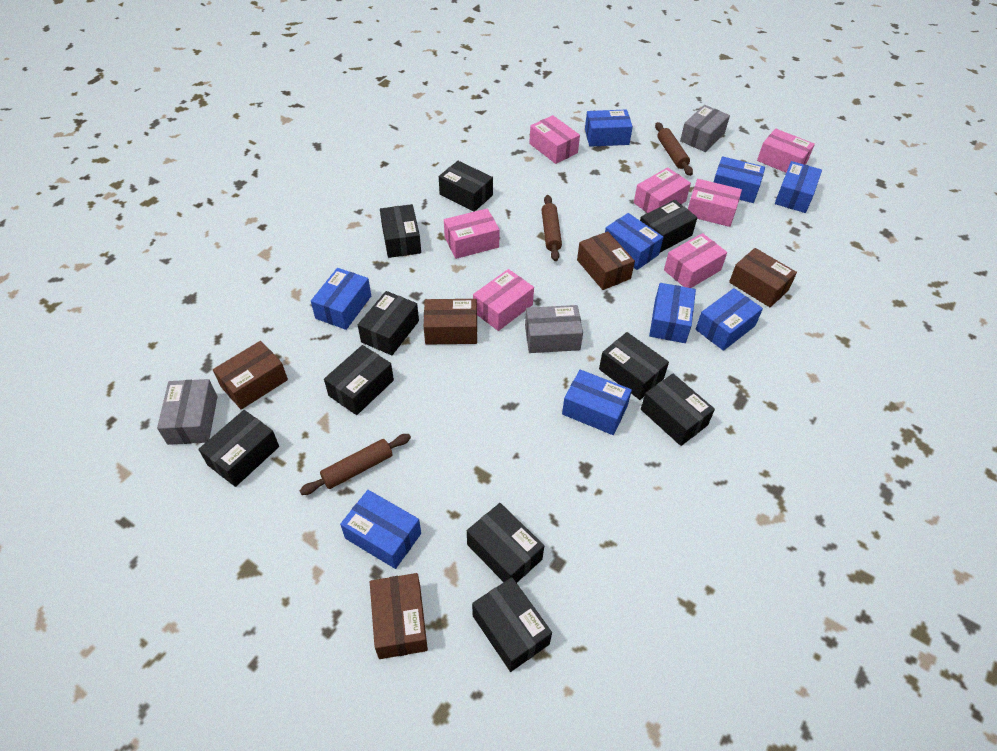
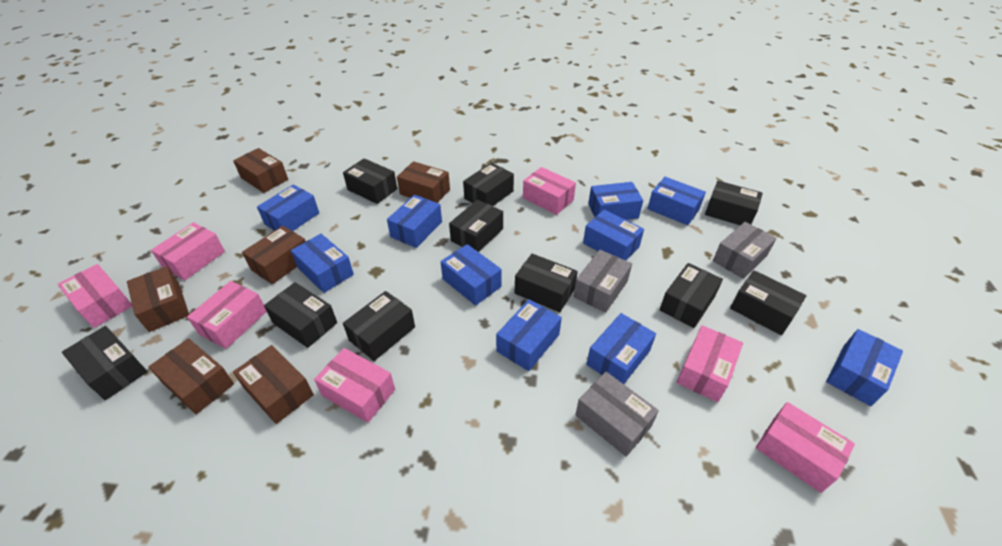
blue box: 9 -> 10
brown box: 5 -> 6
brown rolling pin: 3 -> 0

